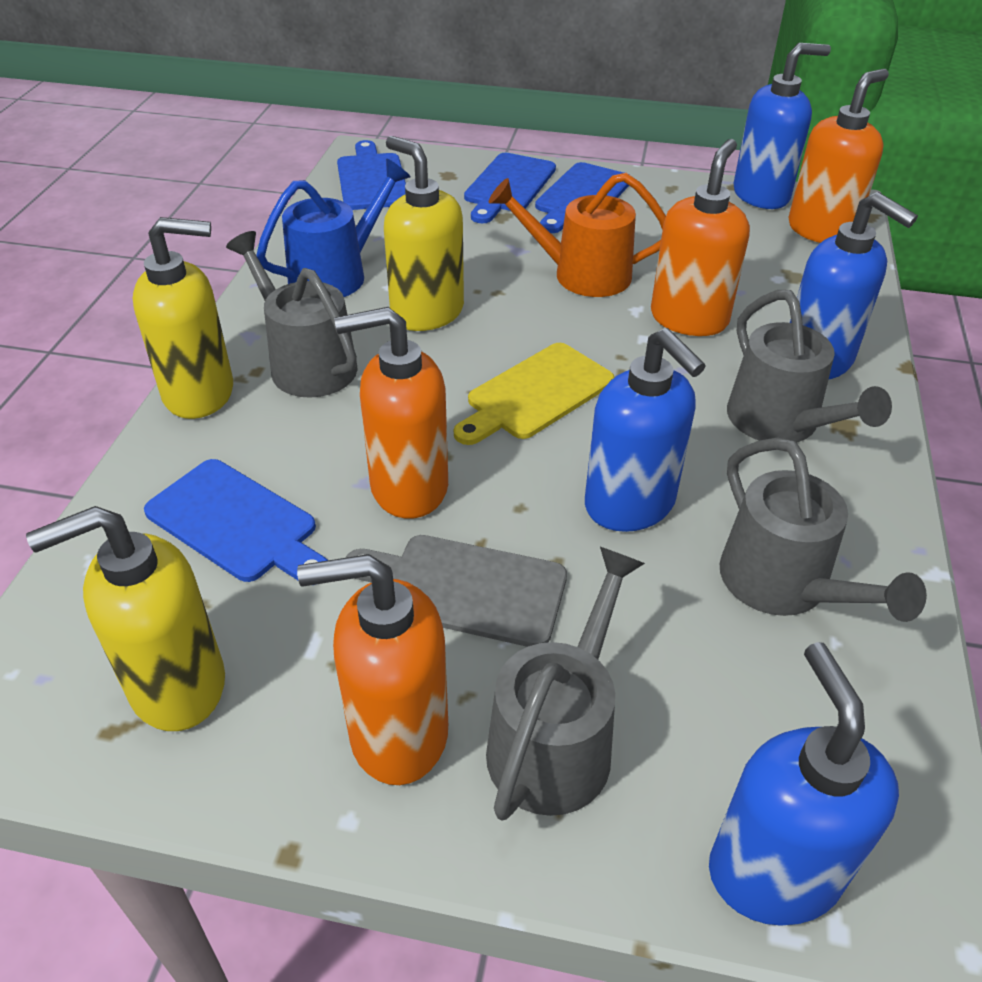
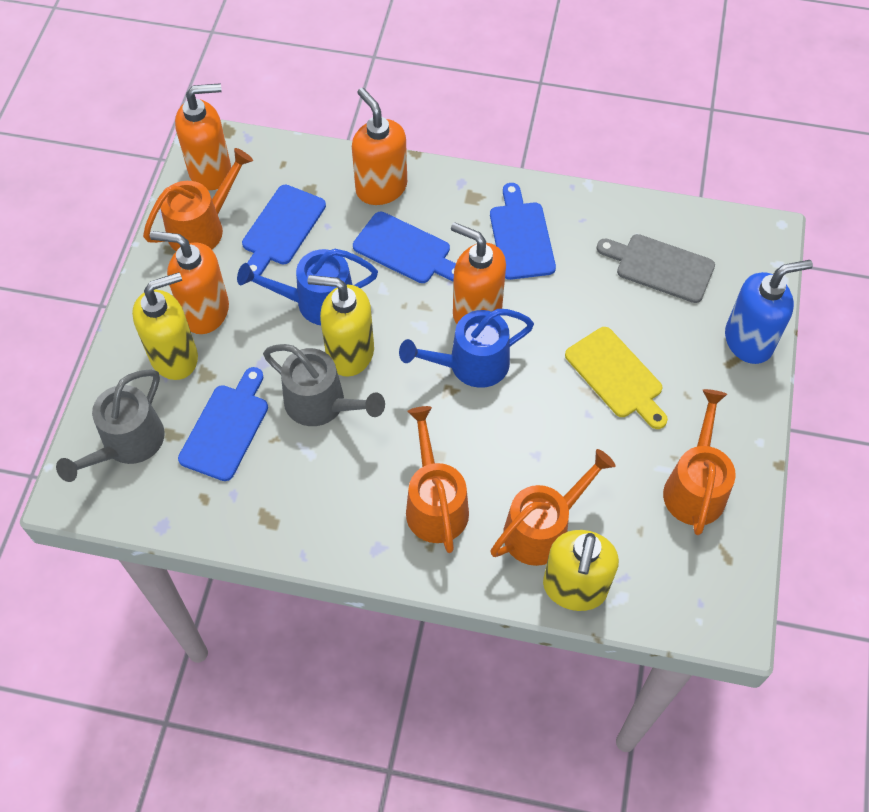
blue soap dispenser: 4 -> 1
blue watering can: 1 -> 2
grey watering can: 4 -> 2
orange watering can: 1 -> 4

